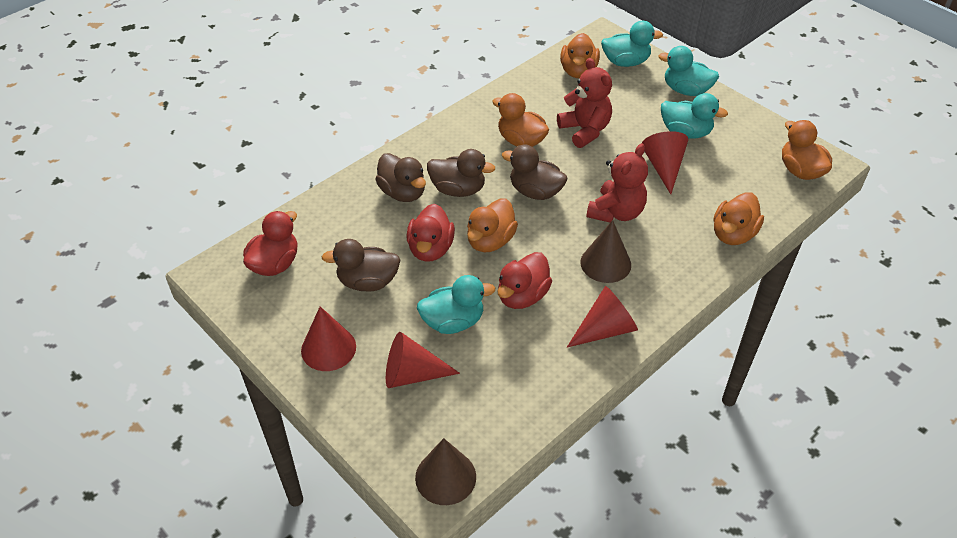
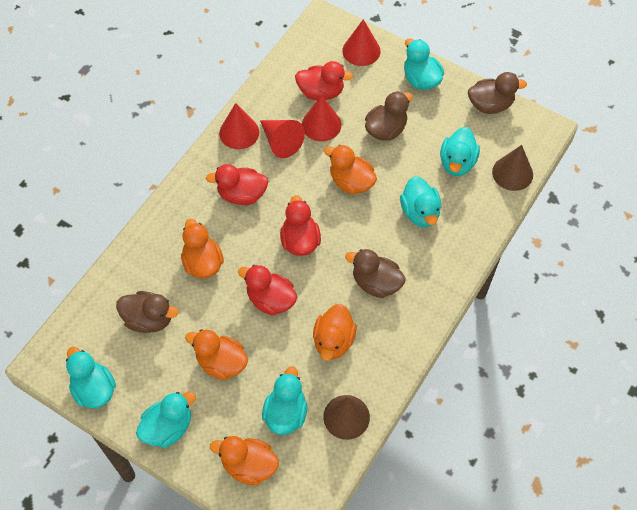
red duck: 3 -> 4
red teddy bear: 2 -> 0
turquoise duck: 4 -> 6

